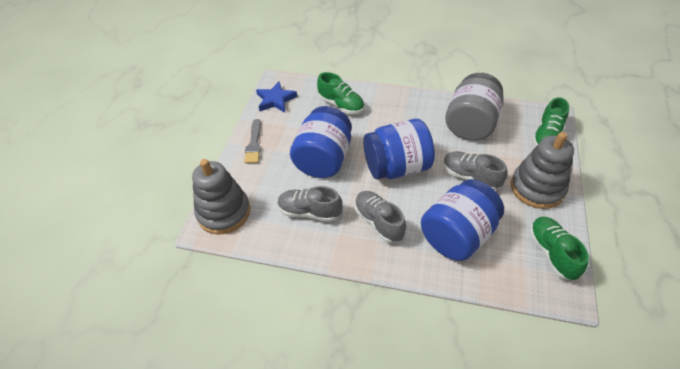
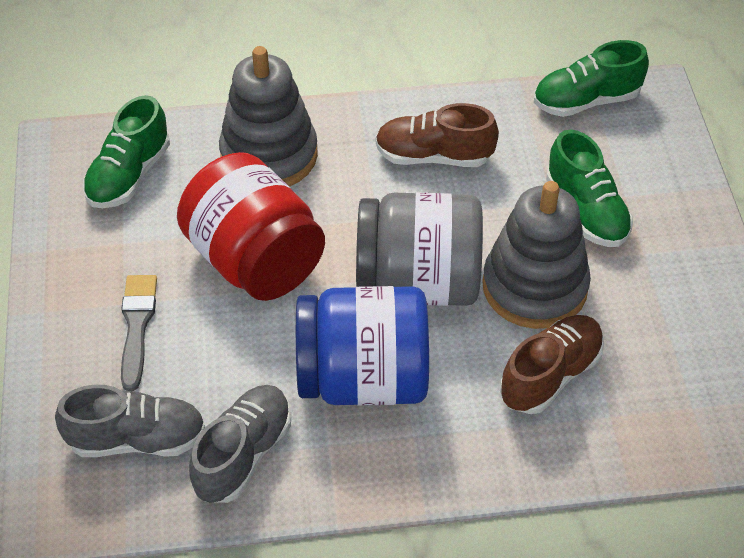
blue jar: 3 -> 1
blue star: 1 -> 0
brown shoe: 0 -> 2
grey shoe: 3 -> 2
red jar: 0 -> 1

